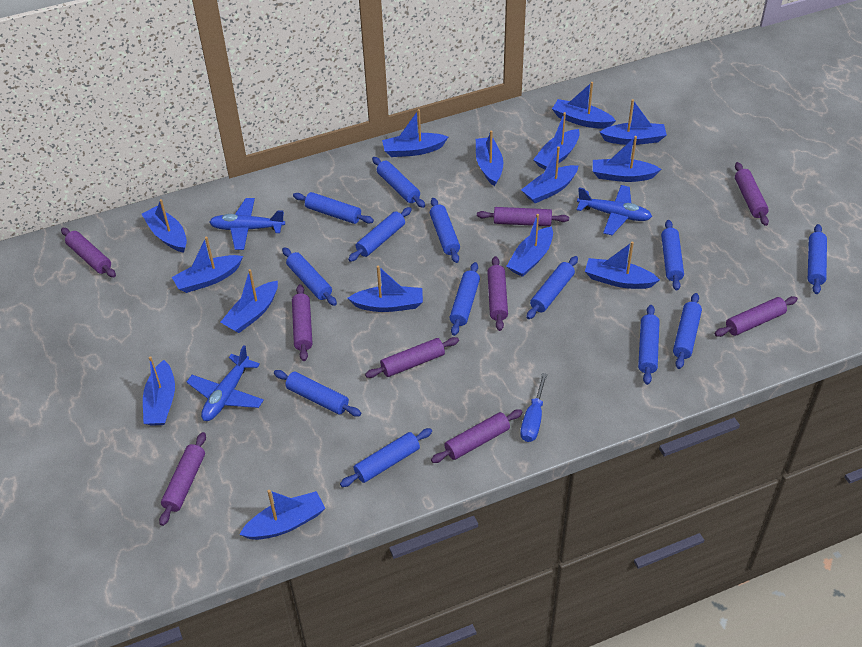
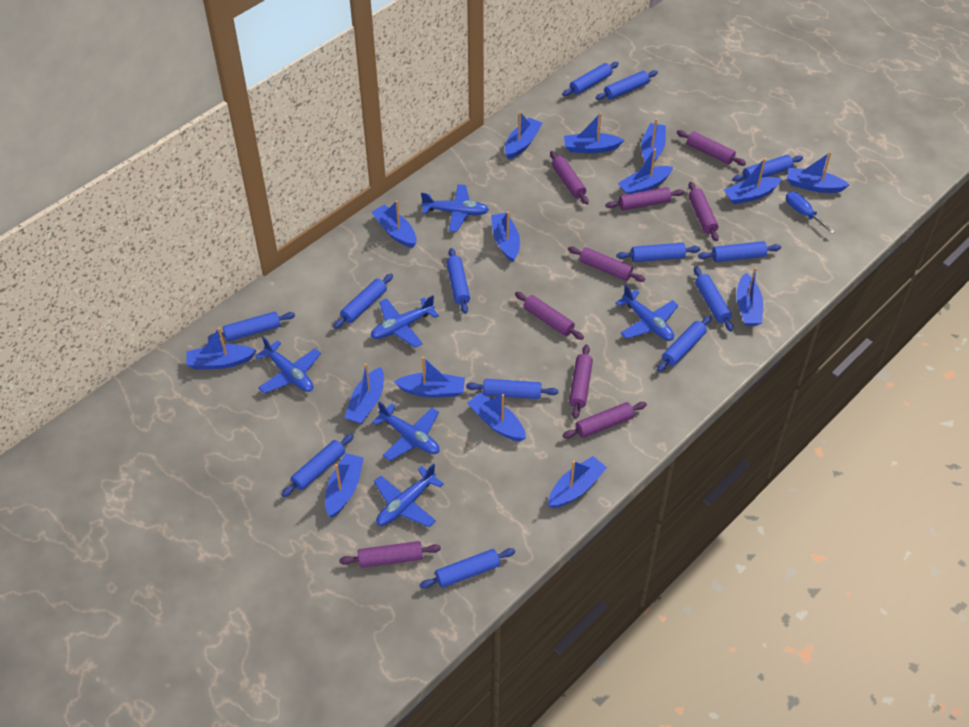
blue plane: 3 -> 6

